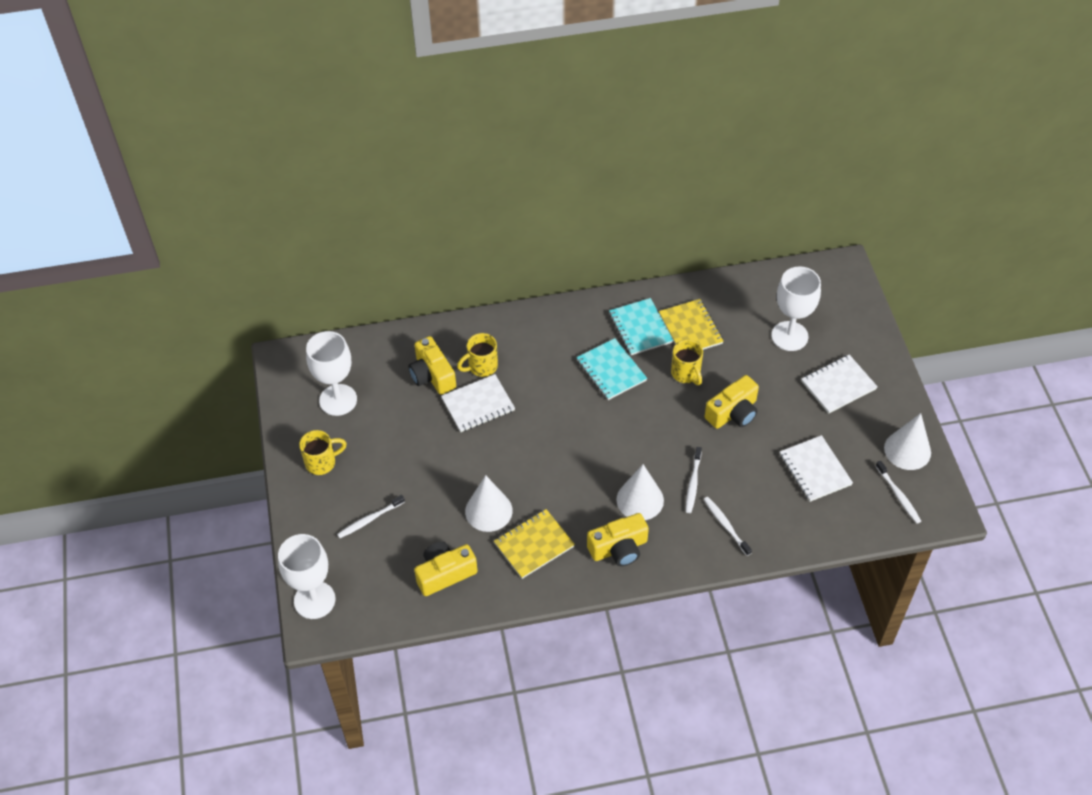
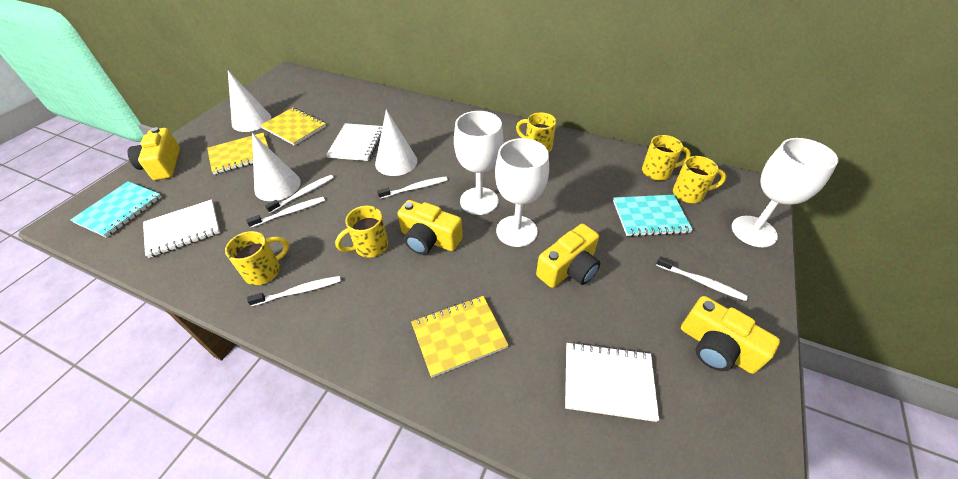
white toothbrush: 4 -> 5
yellow mug: 3 -> 5
yellow notebook: 2 -> 3

